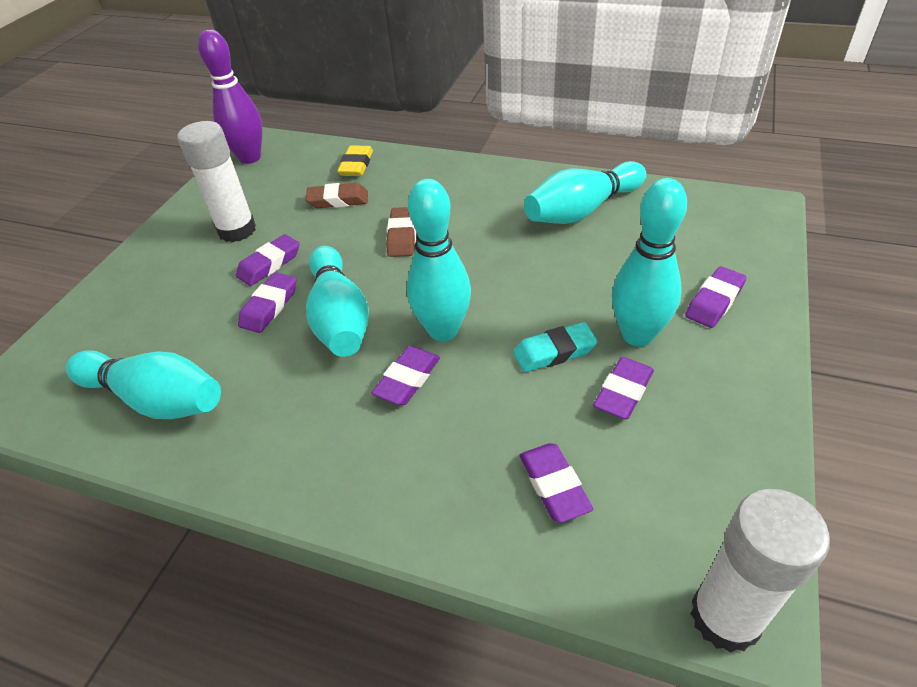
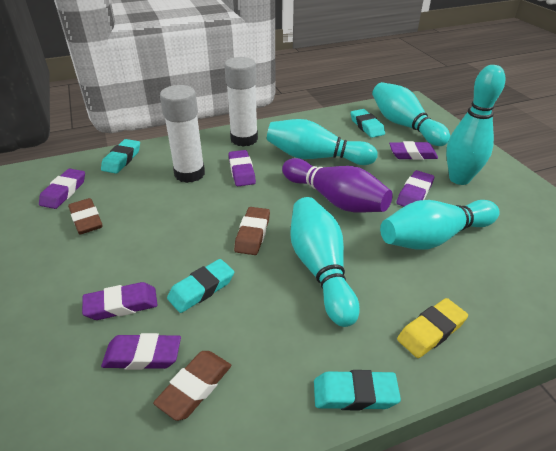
brown eraser: 2 -> 3
turquoise eraser: 1 -> 4

